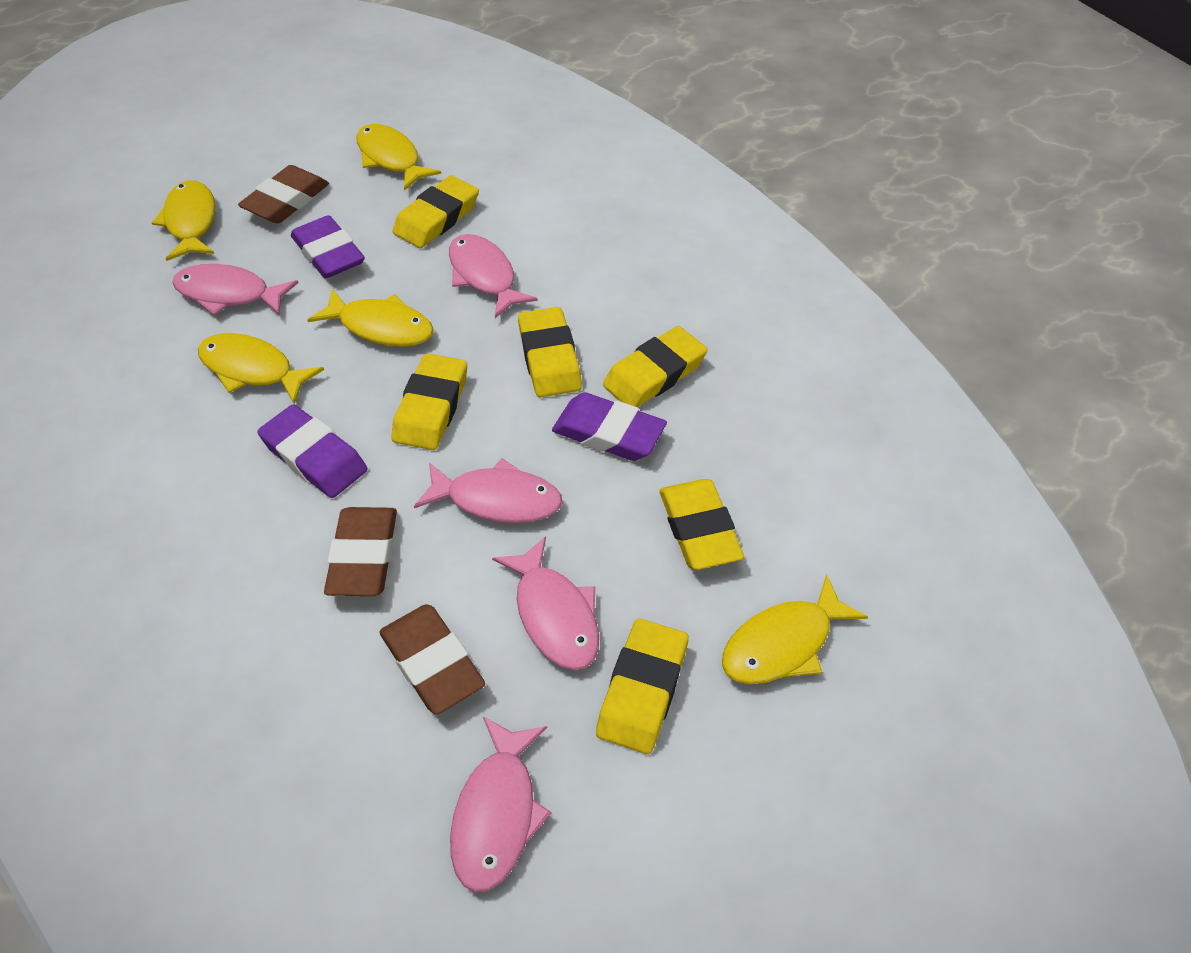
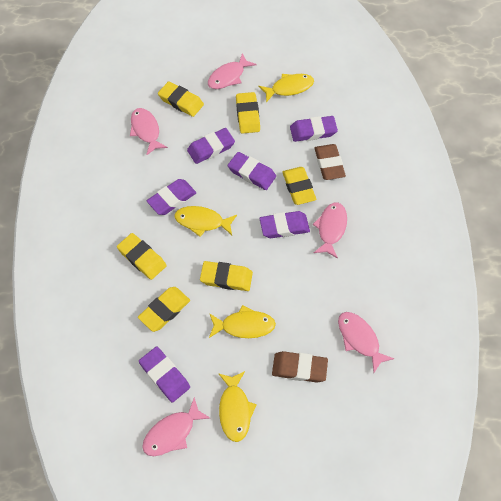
brown eraser: 3 -> 2
purple eraser: 3 -> 6
yellow fish: 5 -> 4

